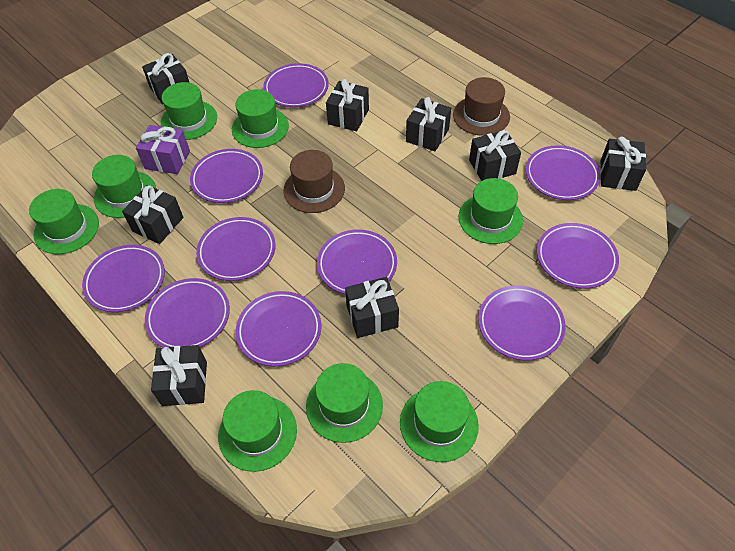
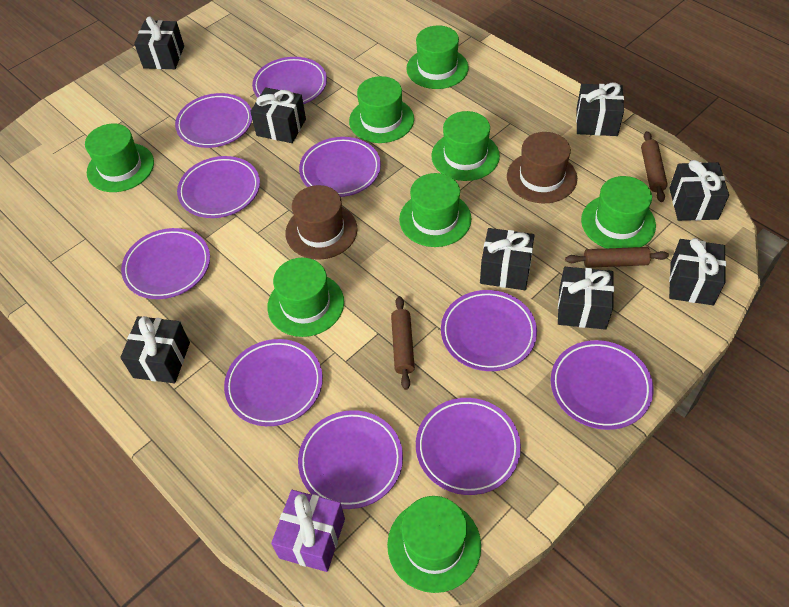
brown rolling pin: 0 -> 3

